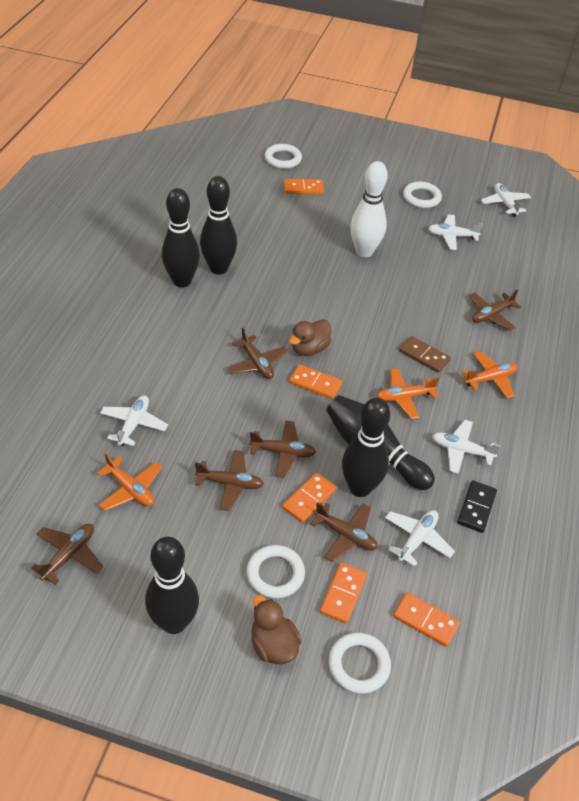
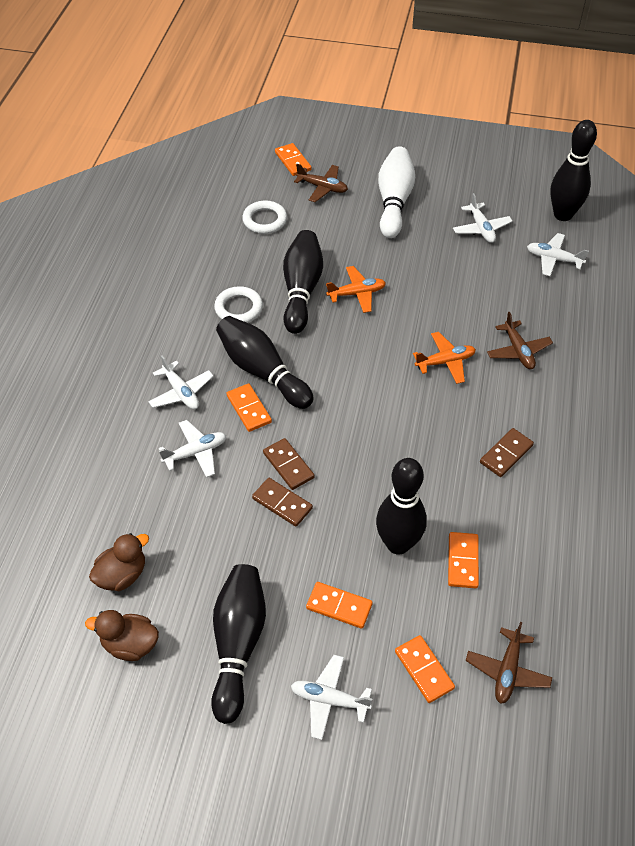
black domino: 1 -> 0
brown domino: 1 -> 3
brown plane: 6 -> 3
orange plane: 3 -> 2
white ring: 4 -> 2

